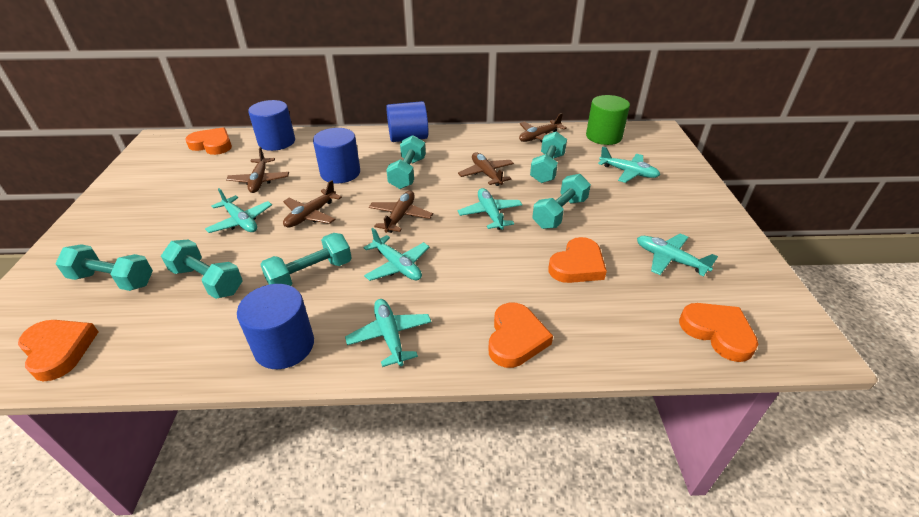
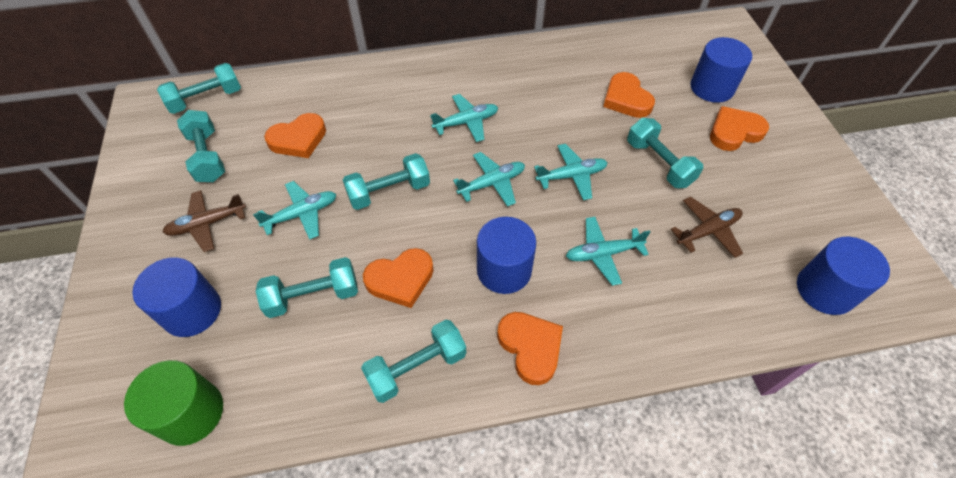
brown plane: 5 -> 2
turquoise plane: 6 -> 5

